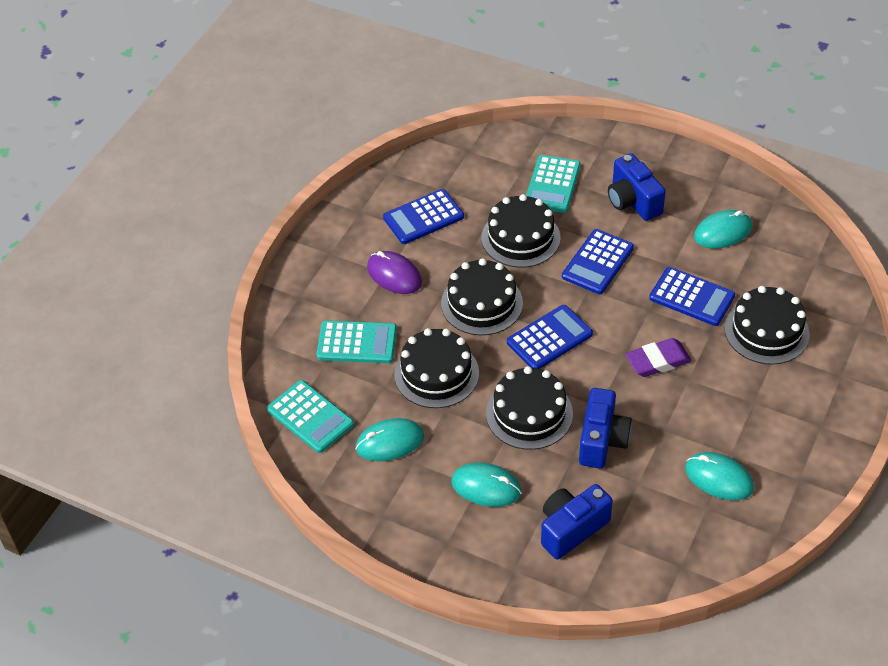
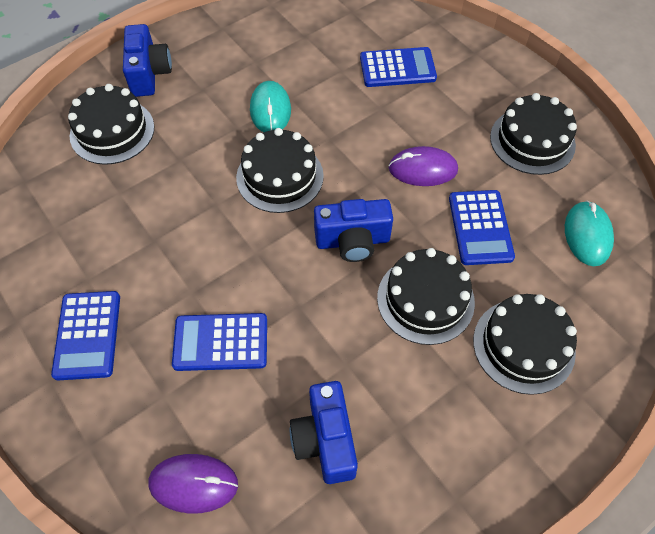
purple eraser: 1 -> 0
purple mouse: 1 -> 2
turquoise calculator: 3 -> 0
turquoise mouse: 4 -> 2

